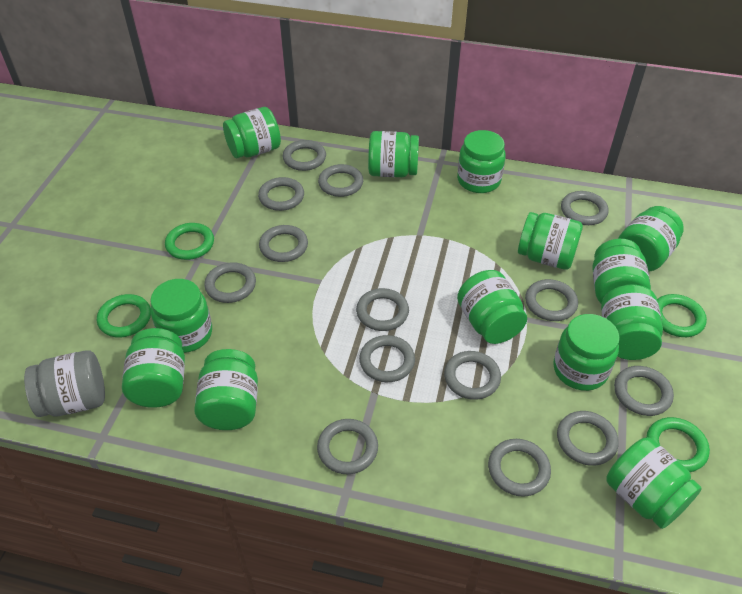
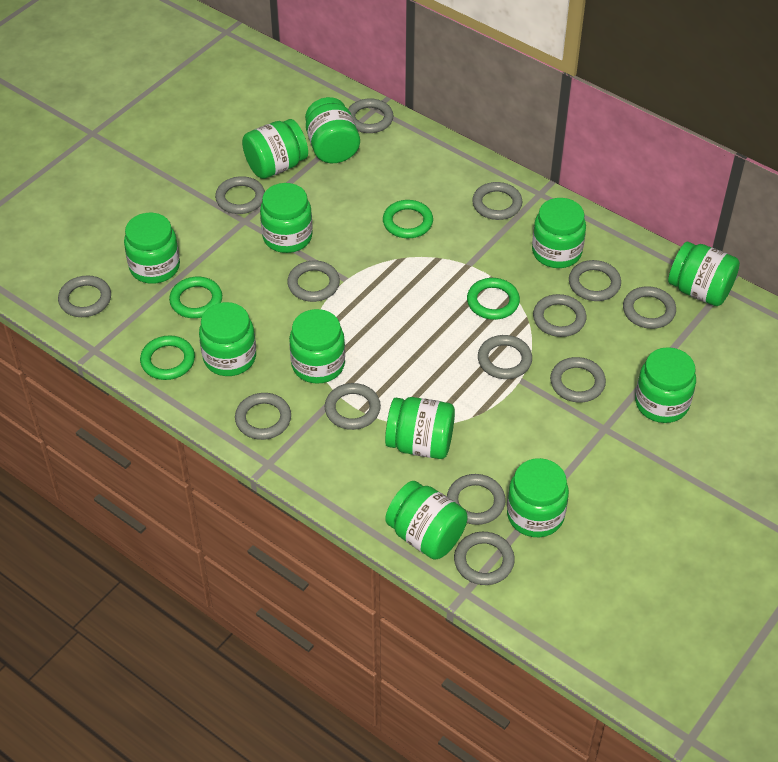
green jar: 13 -> 12
grey jar: 1 -> 0

